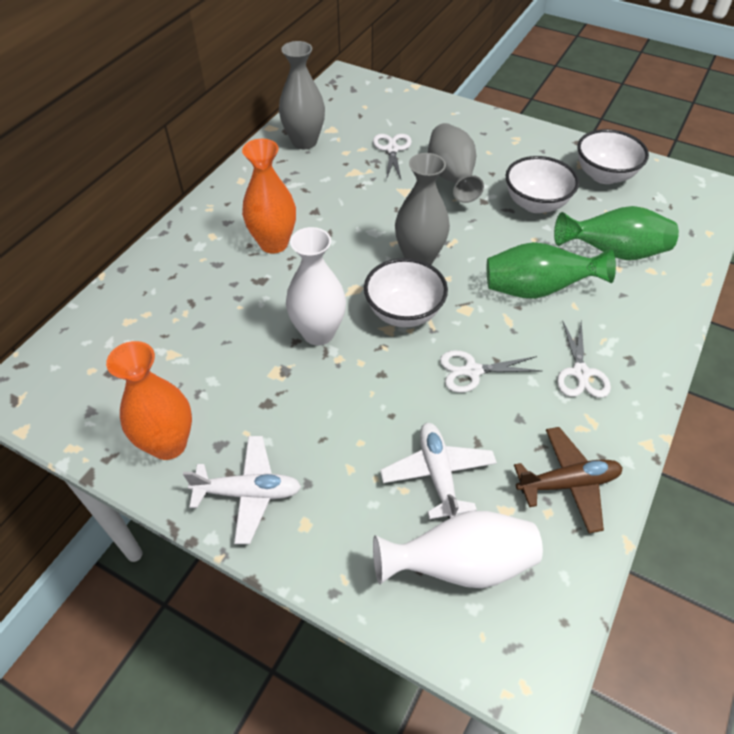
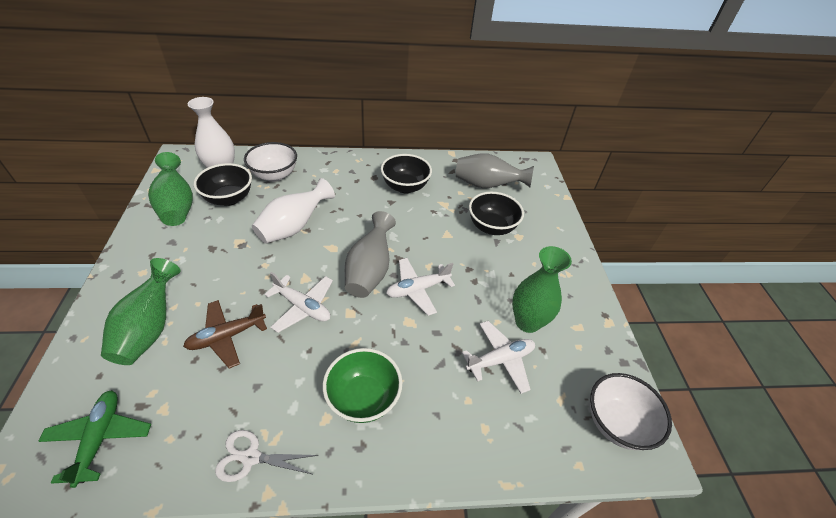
black bowl: 0 -> 3
green bowl: 0 -> 1
green plane: 0 -> 1
green vase: 2 -> 3
grey vase: 3 -> 2
orange vase: 2 -> 0
white bowl: 3 -> 2
white plane: 2 -> 3
white scissors: 3 -> 1

